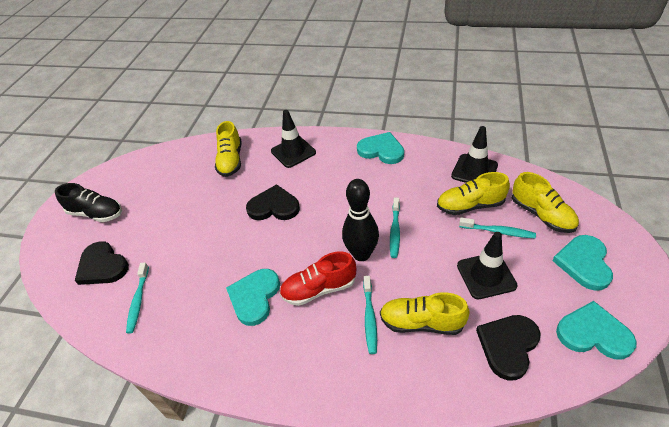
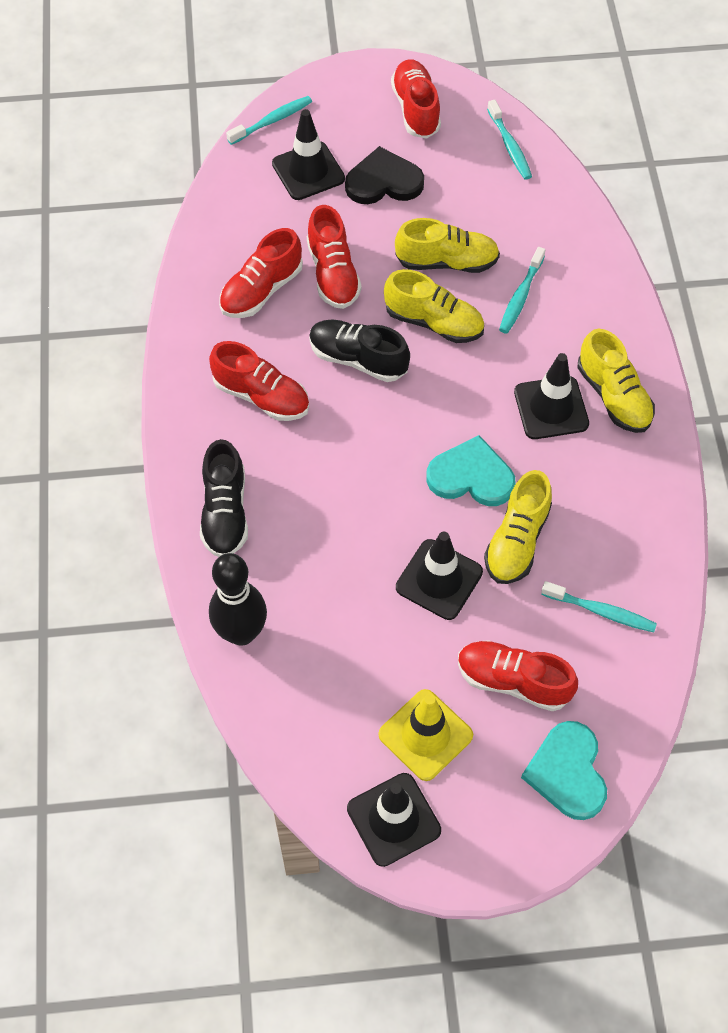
black heart: 3 -> 1
black shoe: 1 -> 2
black traffic cone: 3 -> 4
red shoe: 1 -> 5
turquoise heart: 4 -> 2
yellow traffic cone: 0 -> 1

